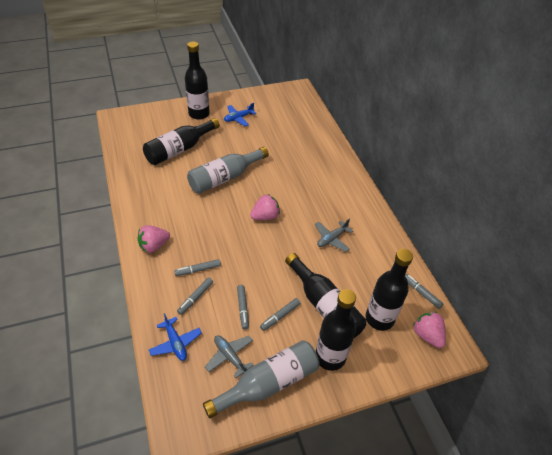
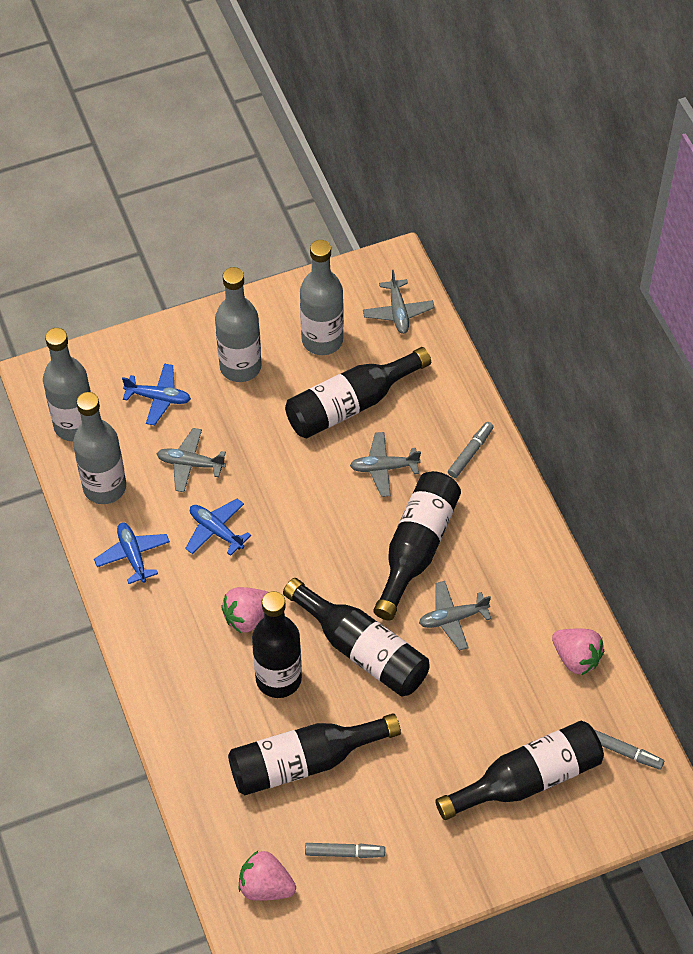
black bottle: 5 -> 6
blue plane: 2 -> 3
grey bottle: 2 -> 4
grey marker: 5 -> 3
grey plane: 2 -> 4

